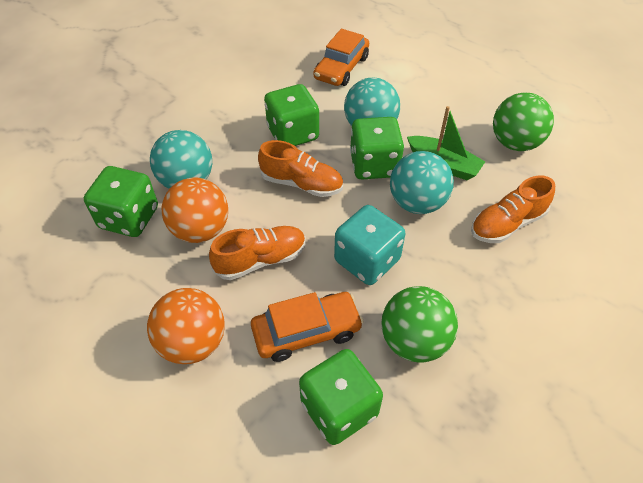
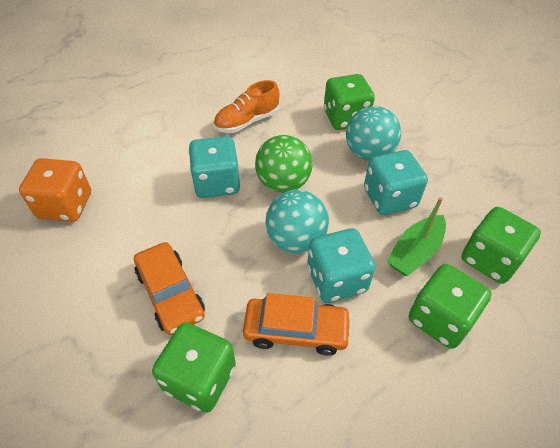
green ball: 2 -> 1
orange ball: 2 -> 0
orange dice: 0 -> 1
orange shoe: 3 -> 1
turquoise ball: 3 -> 2
turquoise dice: 1 -> 3

